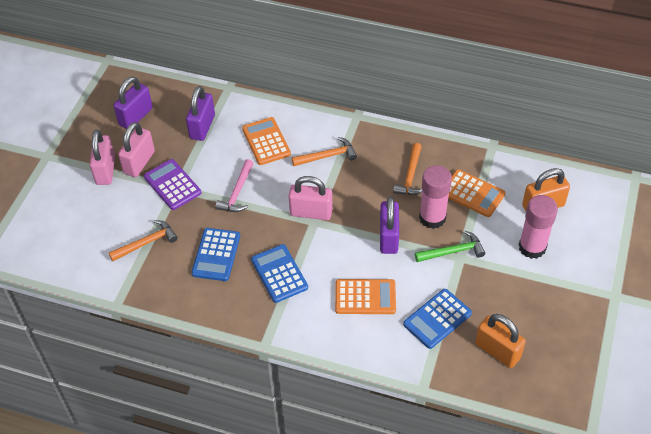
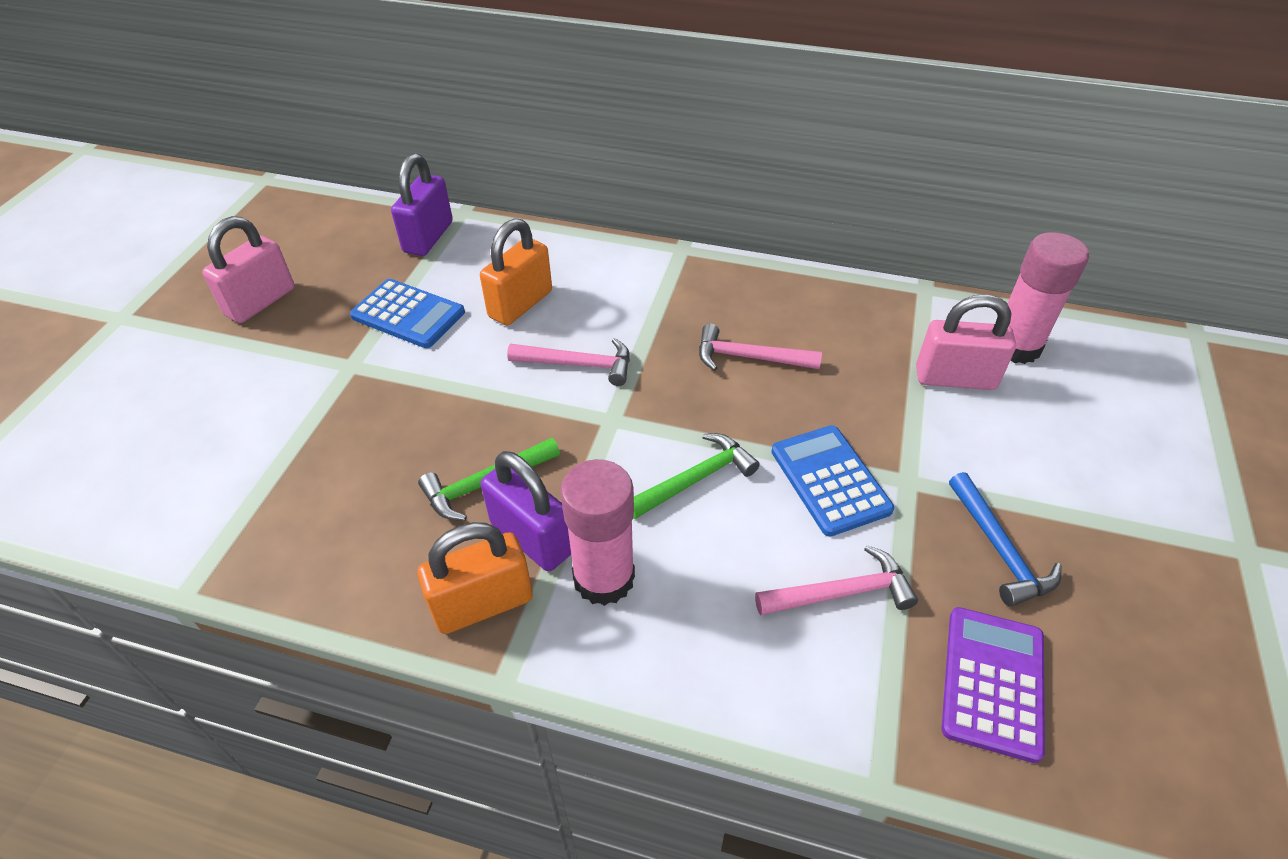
blue calculator: 3 -> 2
blue hammer: 0 -> 1
green hammer: 1 -> 2
orange calculator: 3 -> 0
orange hammer: 3 -> 0
pink hammer: 1 -> 3
pink padlock: 3 -> 2
purple padlock: 3 -> 2

